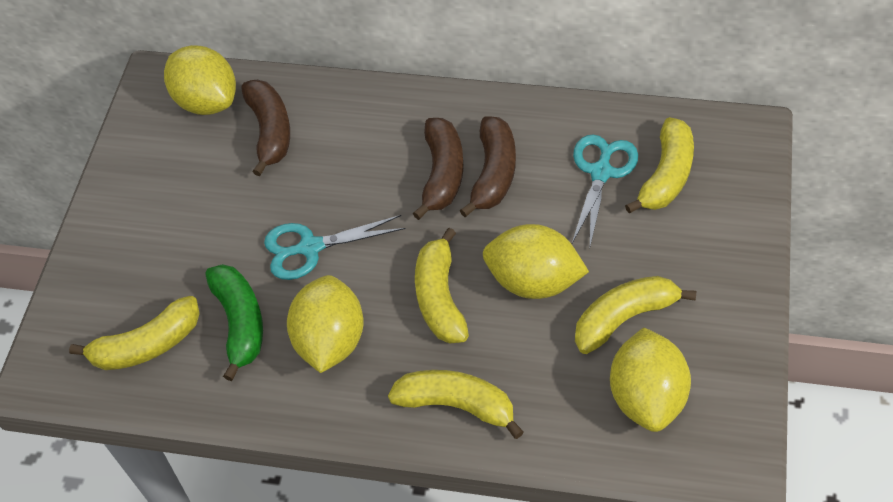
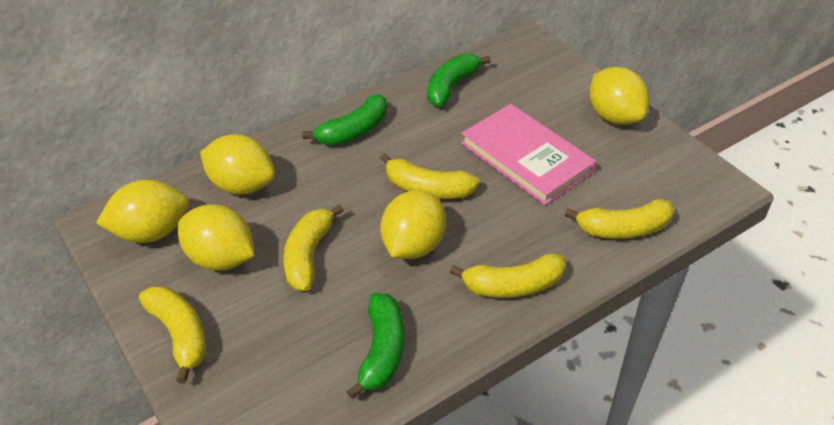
brown banana: 3 -> 0
green banana: 1 -> 3
pink book: 0 -> 1
turquoise scissors: 2 -> 0
yellow lemon: 4 -> 5

